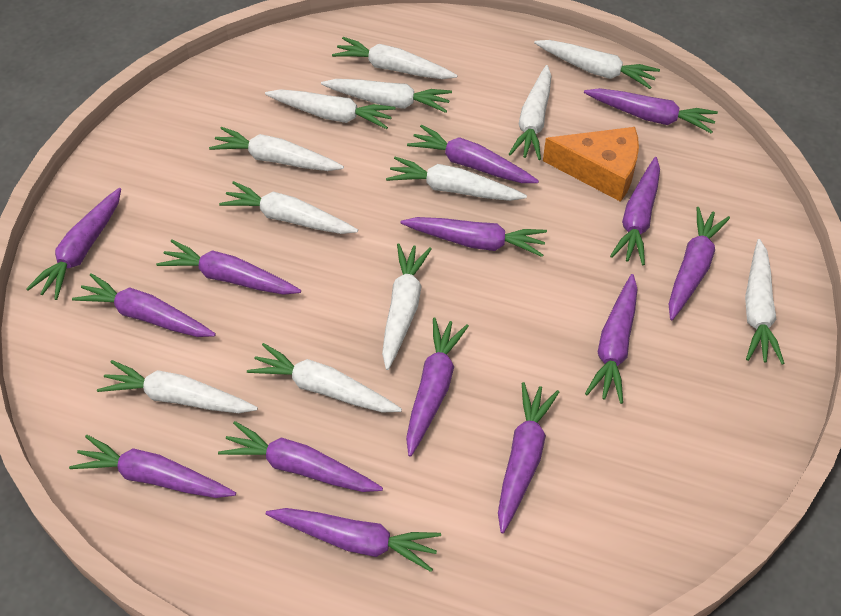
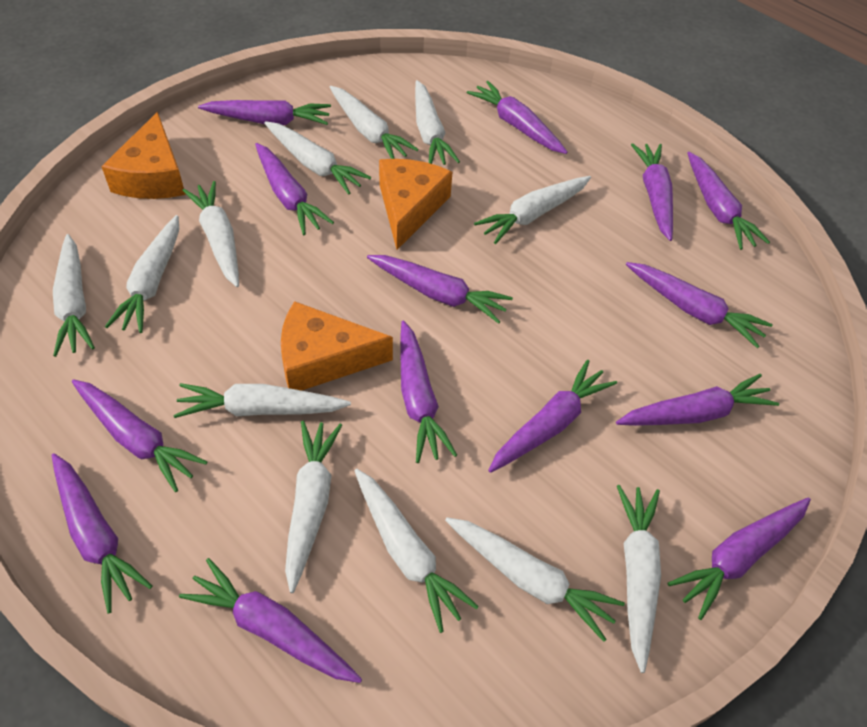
orange cheese: 1 -> 3

